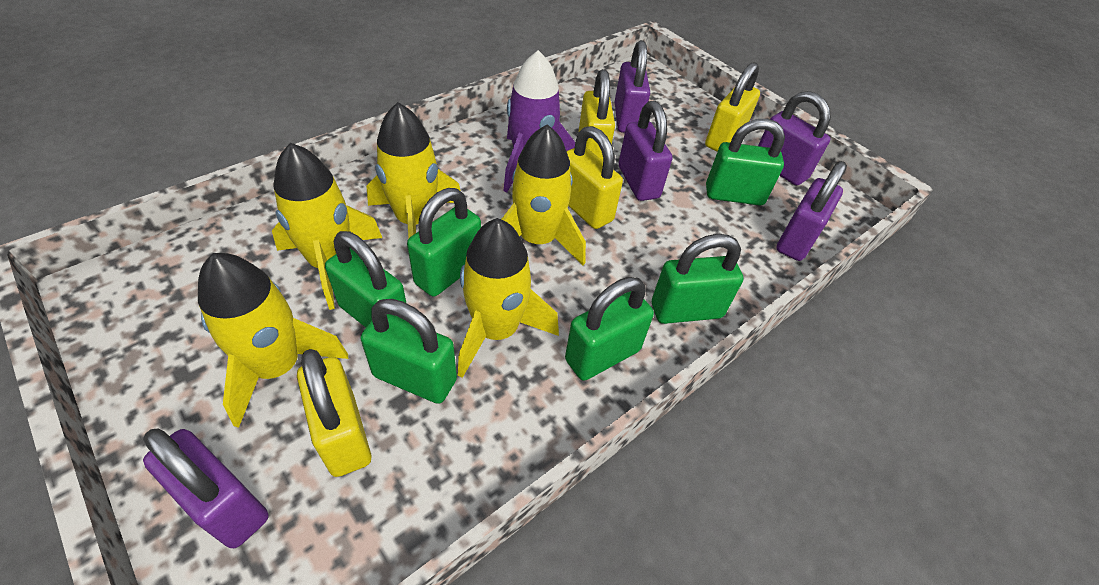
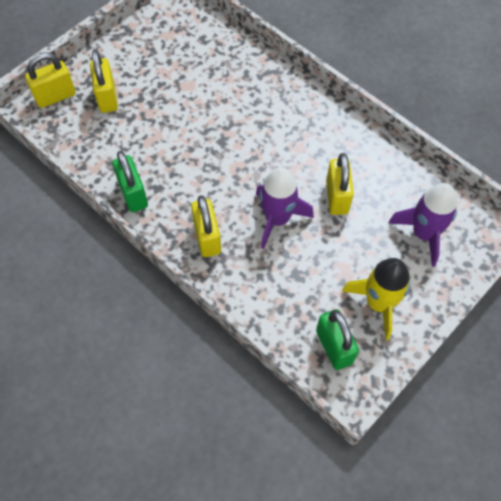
green padlock: 6 -> 2
purple padlock: 5 -> 0
purple rocket: 1 -> 2
yellow rocket: 5 -> 1

